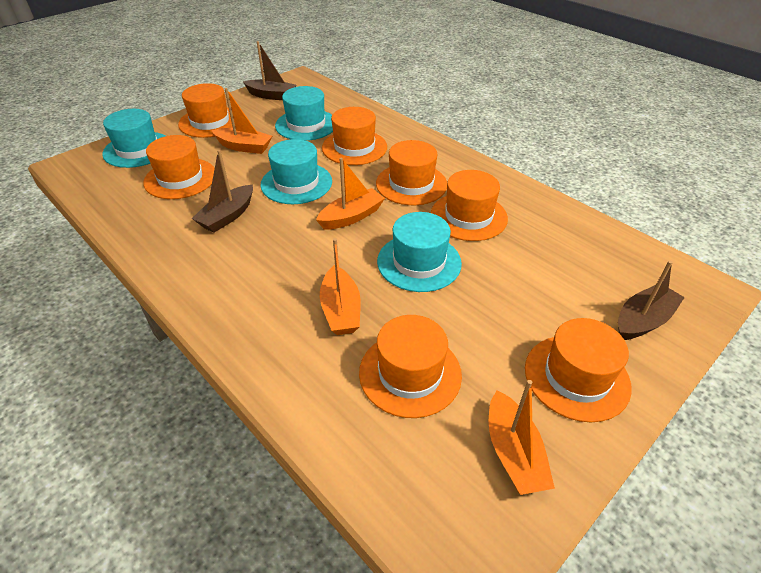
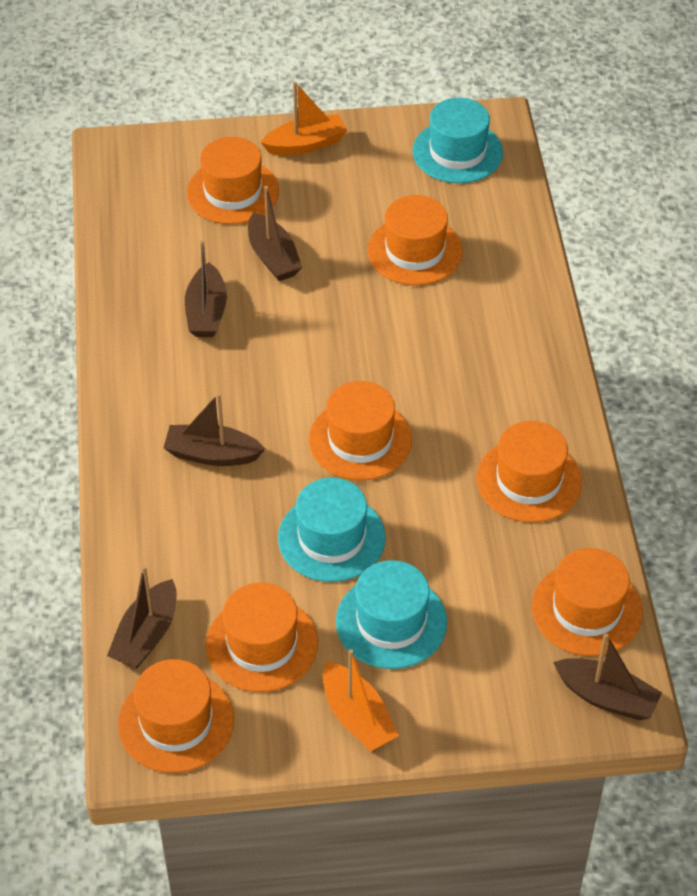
brown boat: 3 -> 5
orange boat: 4 -> 2
turquoise hat: 4 -> 3

